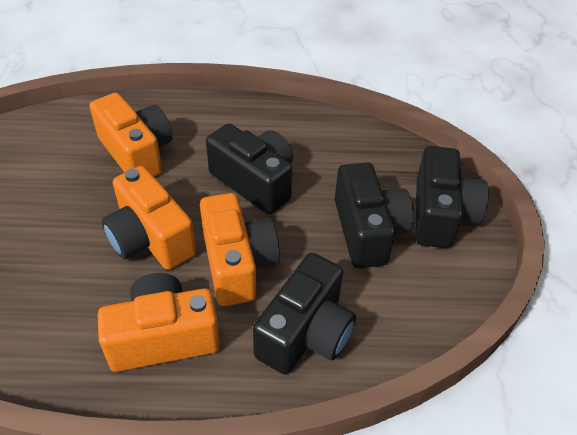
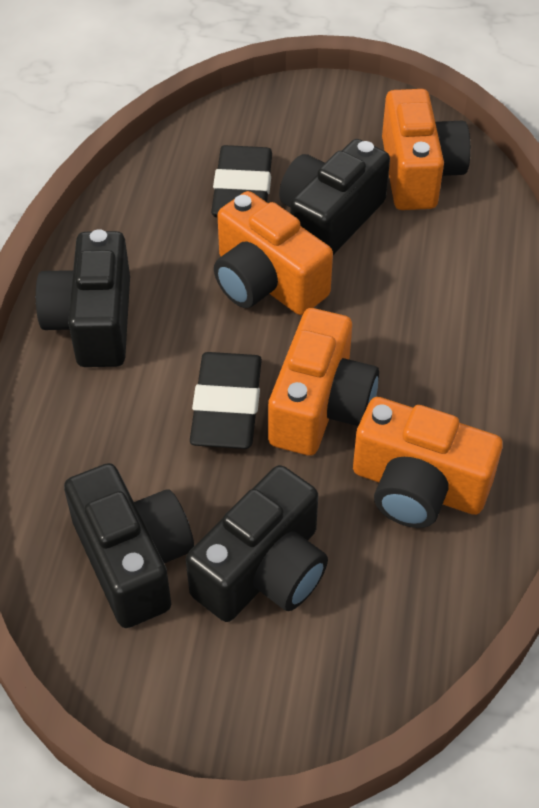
black eraser: 0 -> 2

